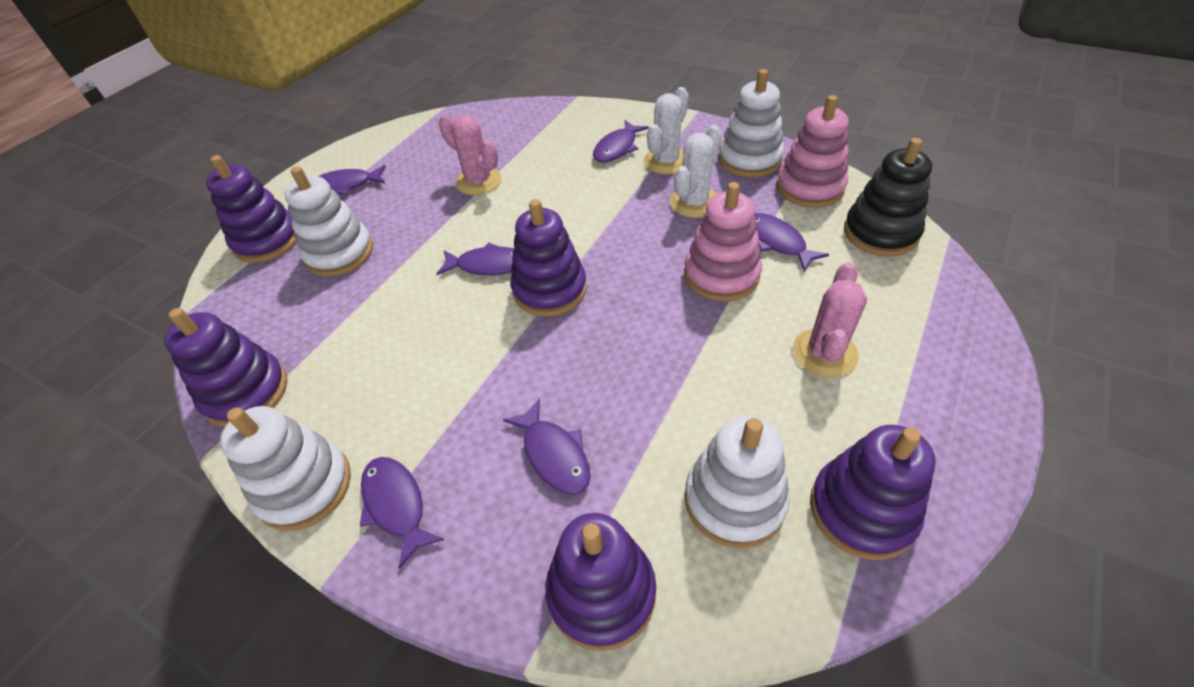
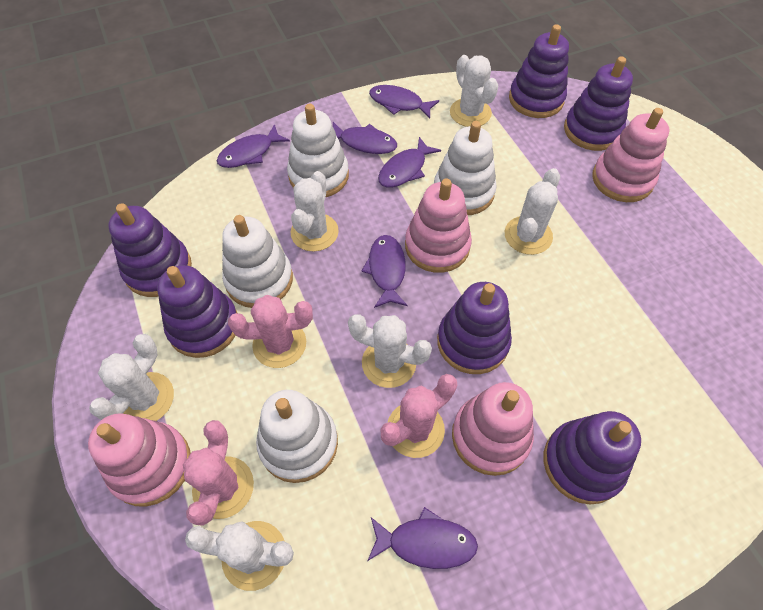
black stacking toy: 1 -> 0
pink cactus: 2 -> 3
pink stacking toy: 2 -> 4
purple stacking toy: 5 -> 6
white cactus: 2 -> 6

